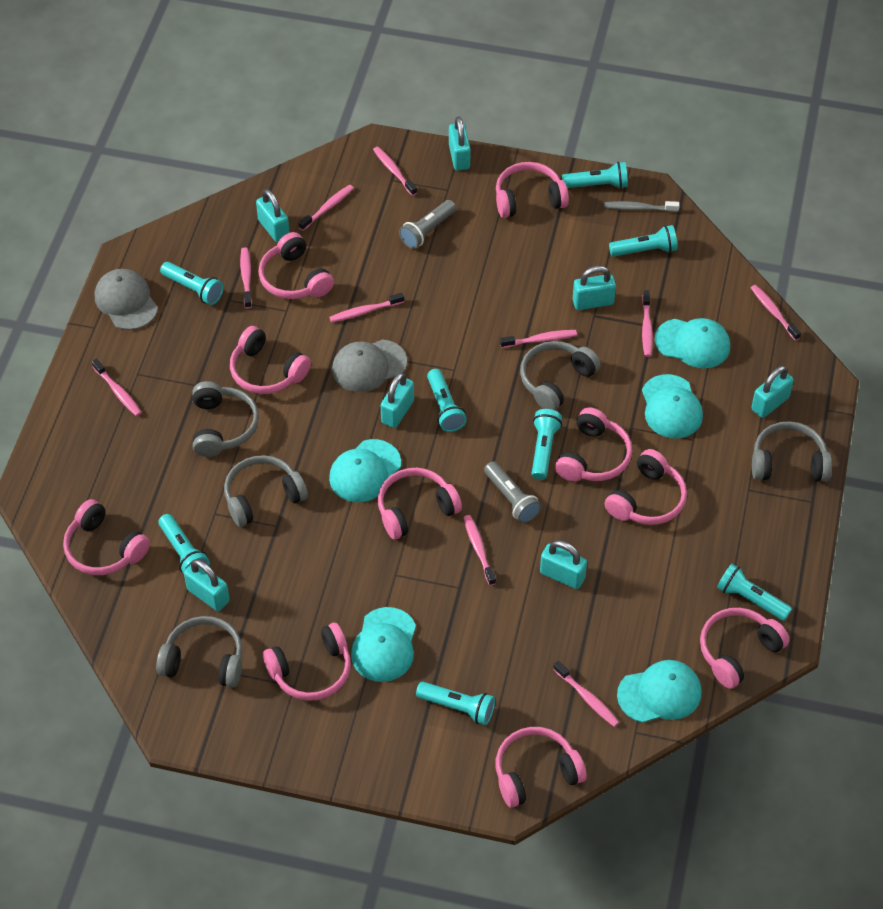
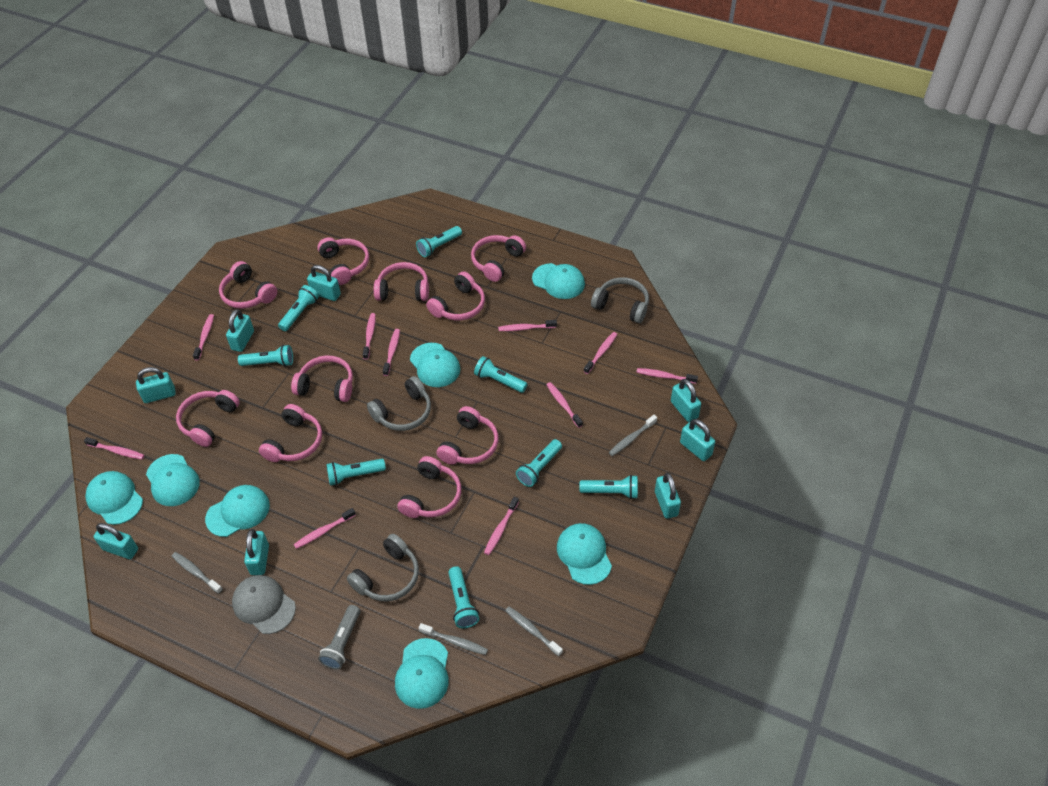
grey cap: 2 -> 1
grey flashlight: 2 -> 1
grey headphones: 5 -> 3
grey toothbrush: 1 -> 4
turquoise cap: 5 -> 7
turquoise padlock: 7 -> 8

